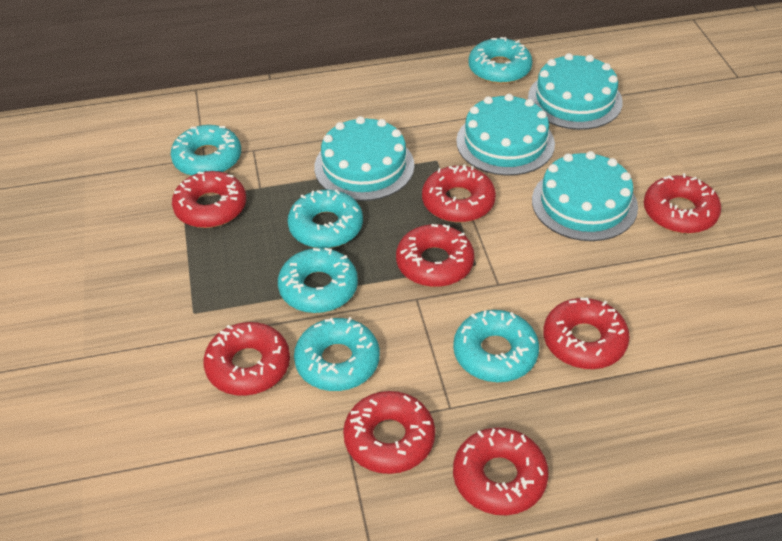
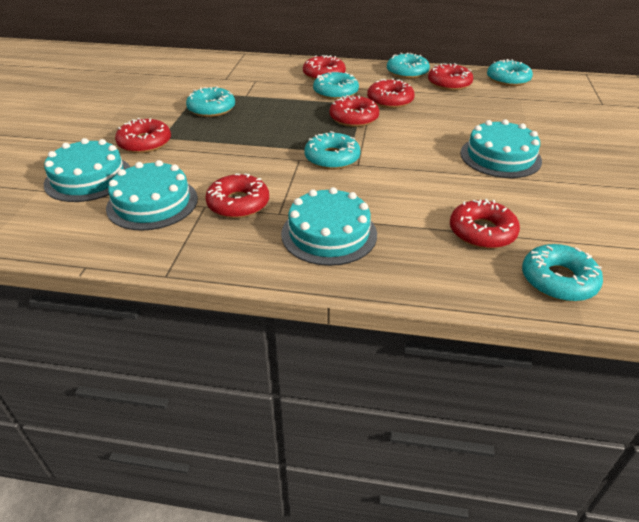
red donut: 8 -> 7

